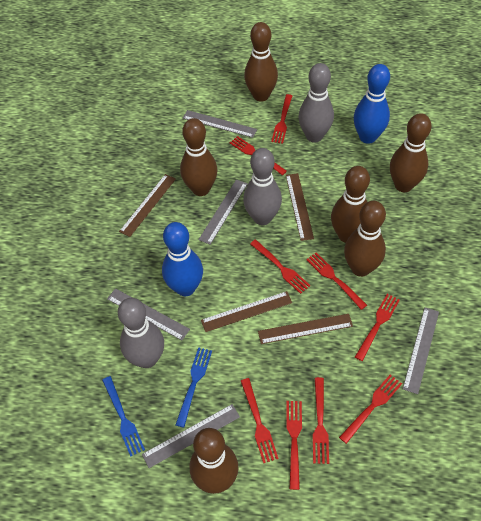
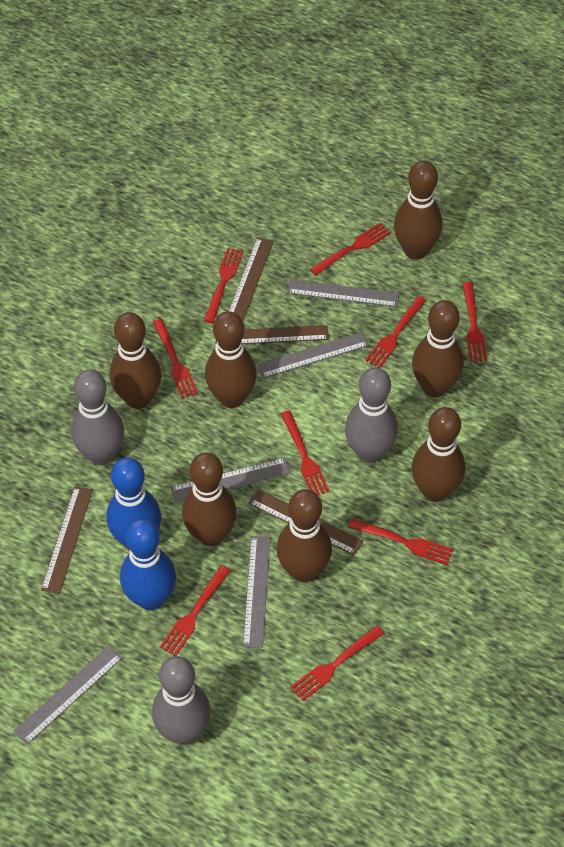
blue fork: 2 -> 0
brown bowling pin: 6 -> 7

